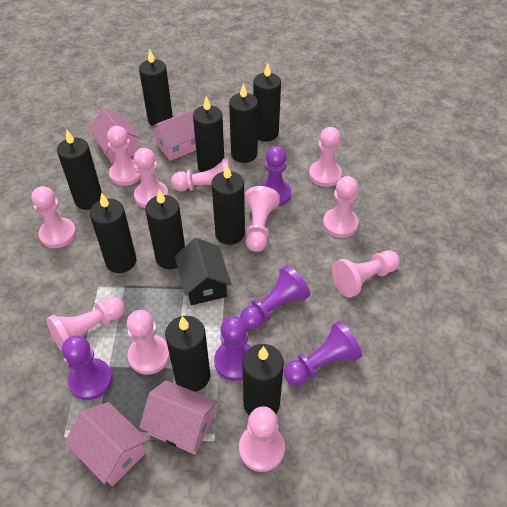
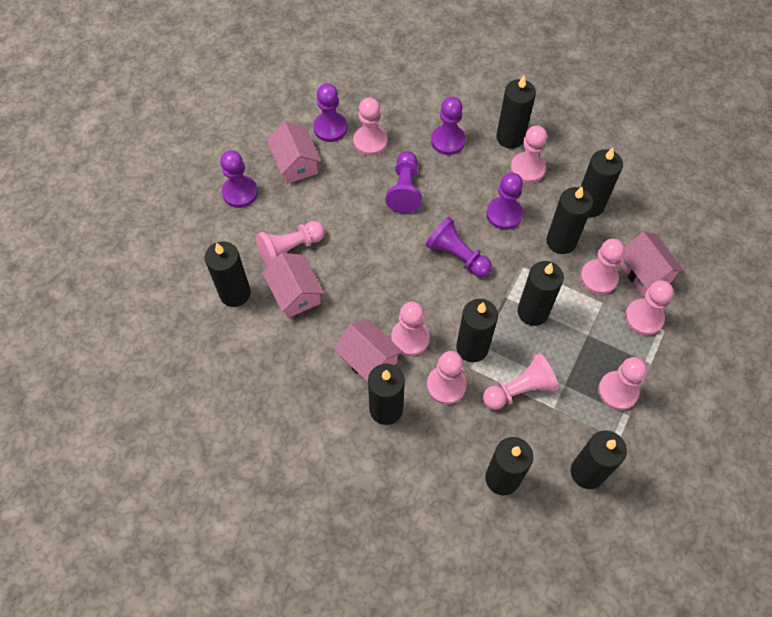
black candle: 10 -> 9
black house: 1 -> 0
pink pawn: 11 -> 9
purple pawn: 5 -> 6

